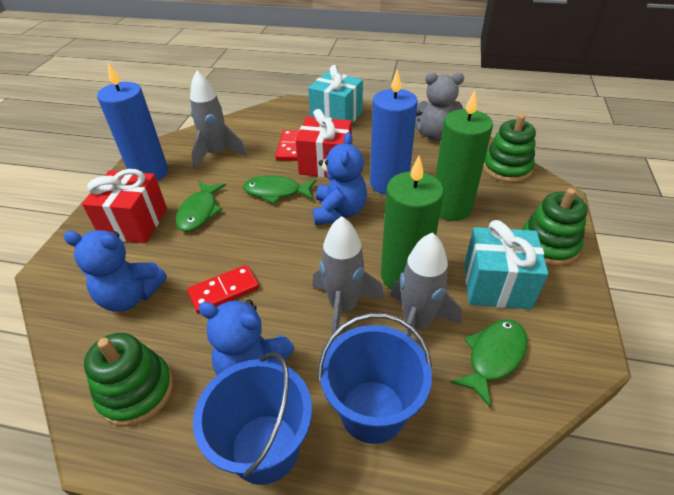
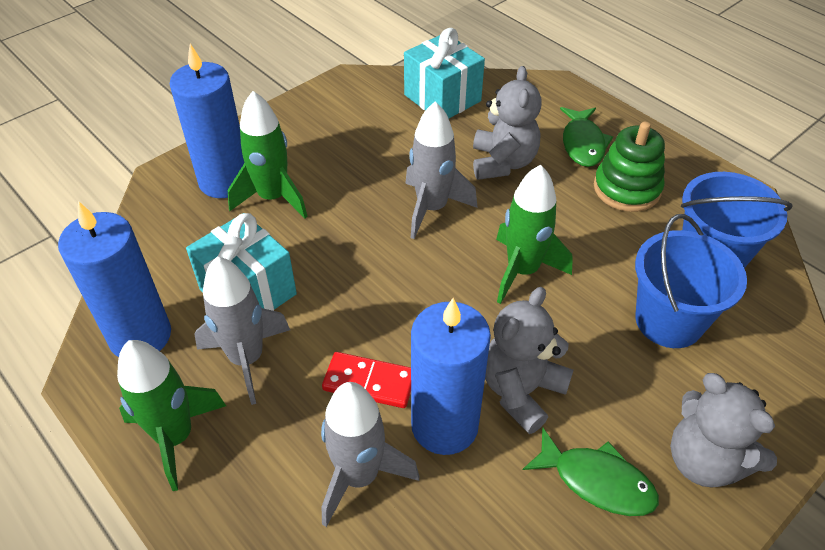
blue candle: 2 -> 3
blue teddy bear: 3 -> 0
green candle: 2 -> 0
green fish: 3 -> 2
green rocket: 0 -> 3
green stacking toy: 3 -> 1
grey teddy bear: 1 -> 3
red domino: 2 -> 1
red gift: 2 -> 0

